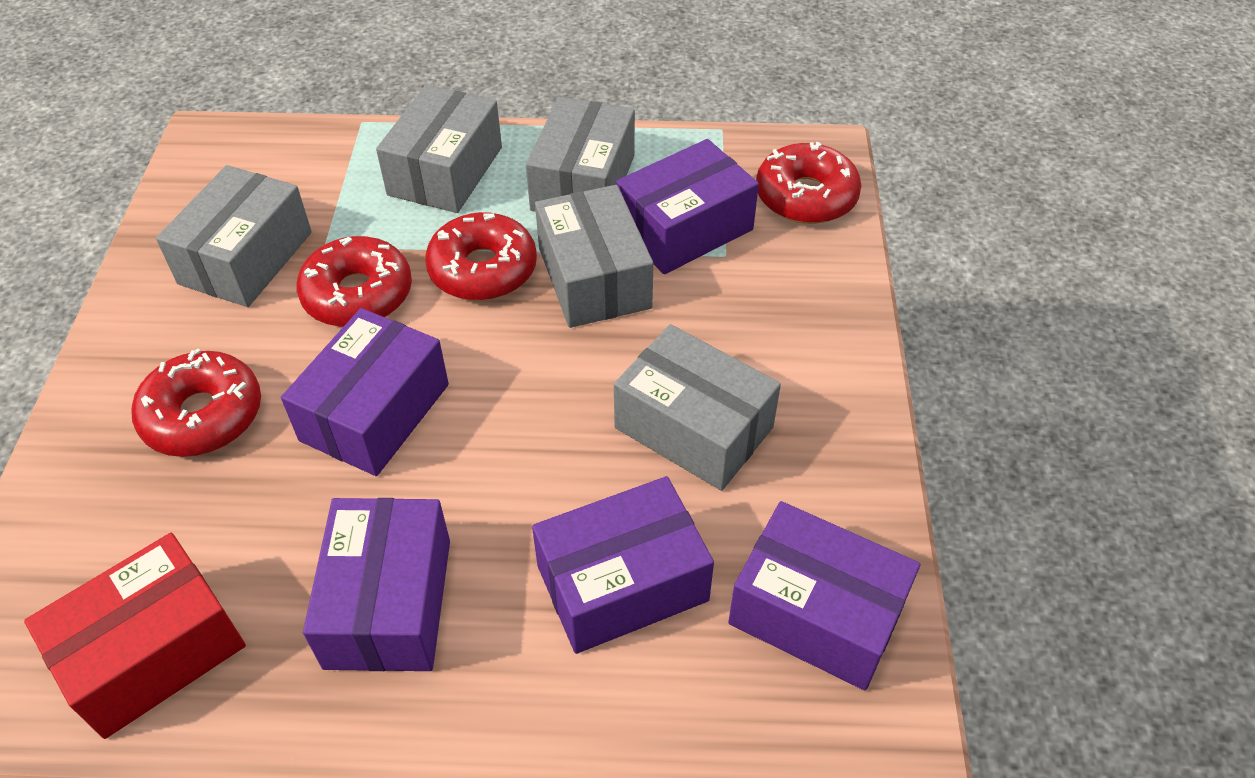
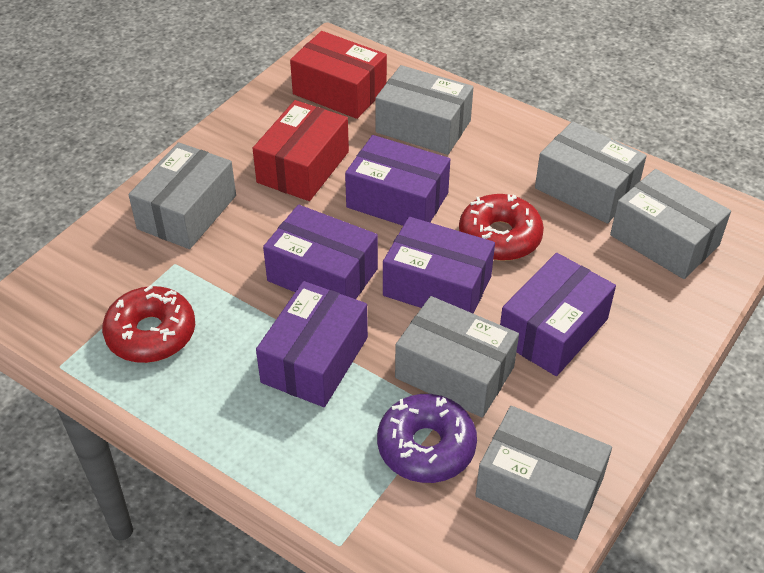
grey box: 5 -> 6
purple donut: 0 -> 1
red box: 1 -> 2
red donut: 4 -> 2

